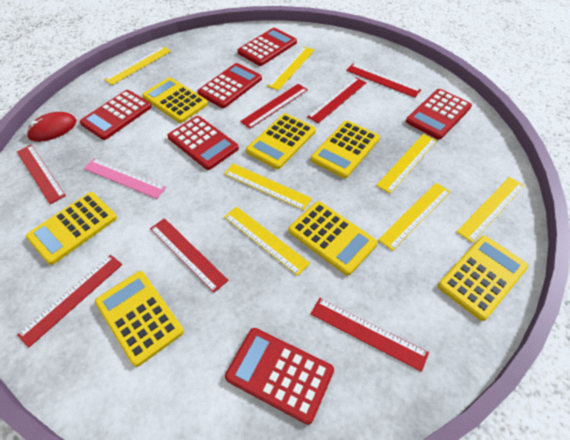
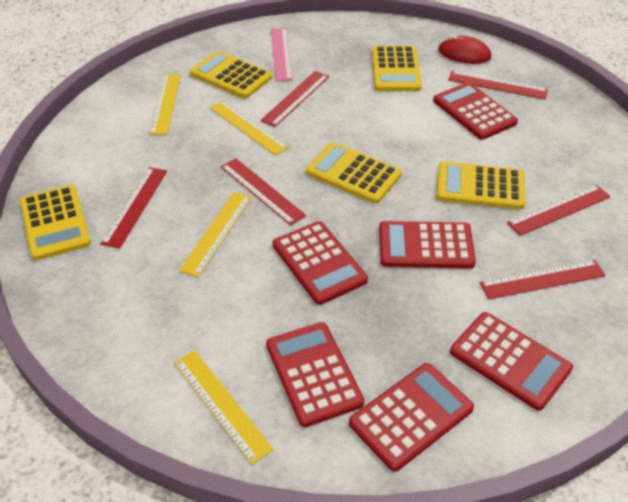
red ruler: 7 -> 6
yellow calculator: 7 -> 5
yellow ruler: 7 -> 4

